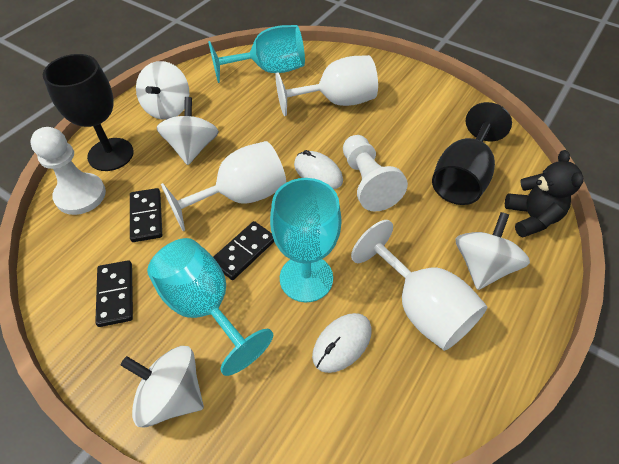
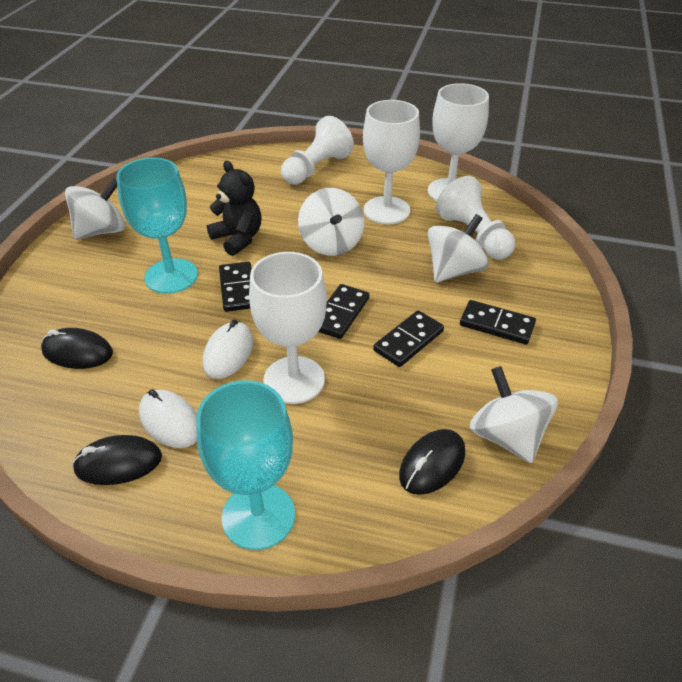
black domino: 3 -> 4
black goblet: 2 -> 0
black mouse: 0 -> 3
turquoise goblet: 3 -> 2

